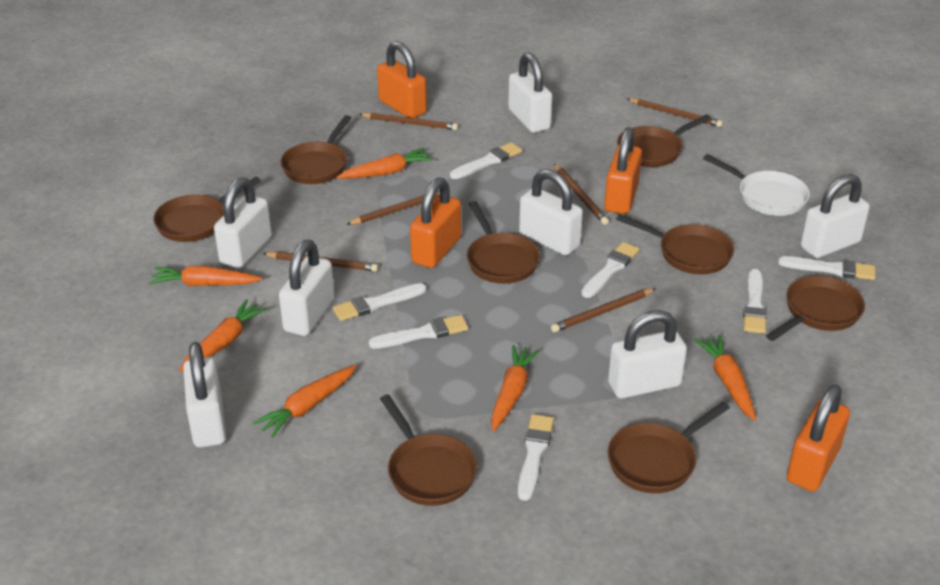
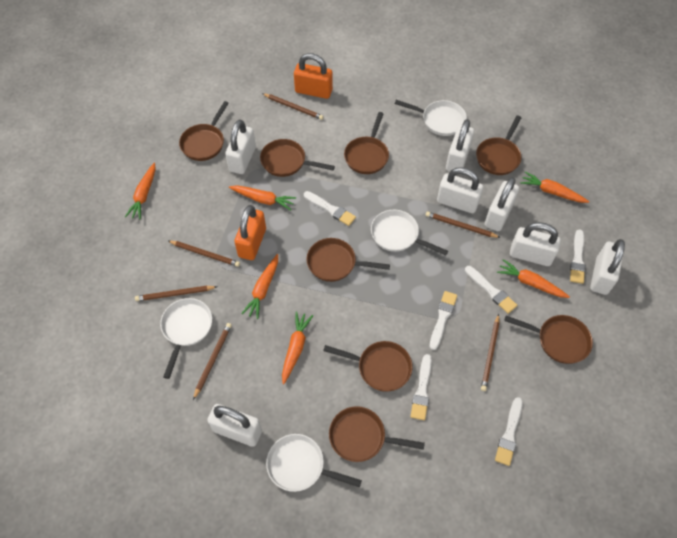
orange padlock: 4 -> 2
white brush: 7 -> 6
white pan: 1 -> 4

